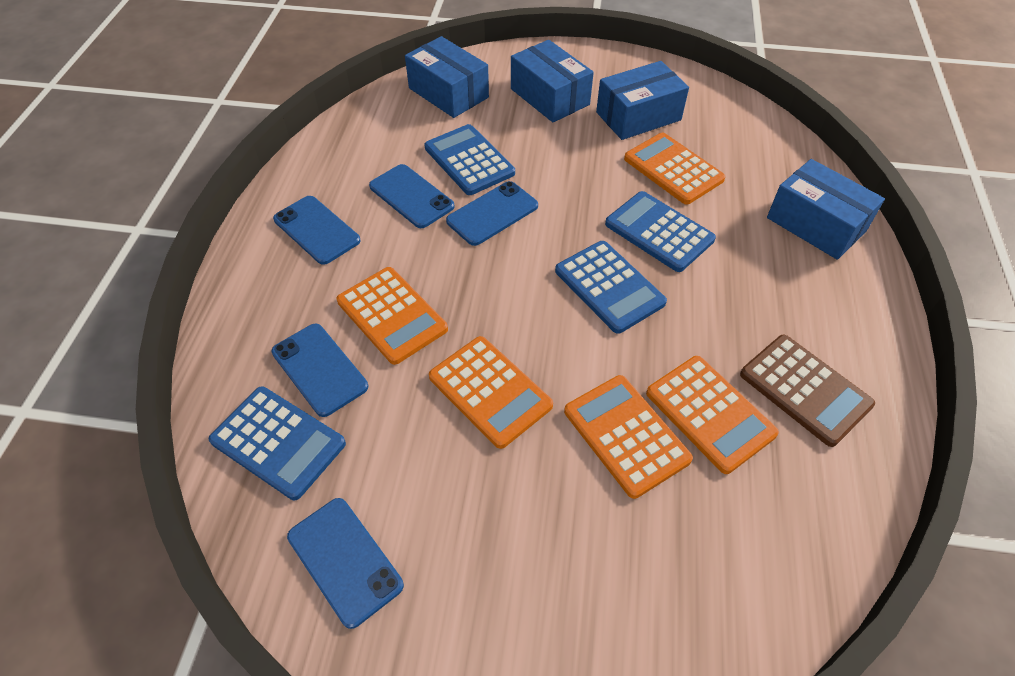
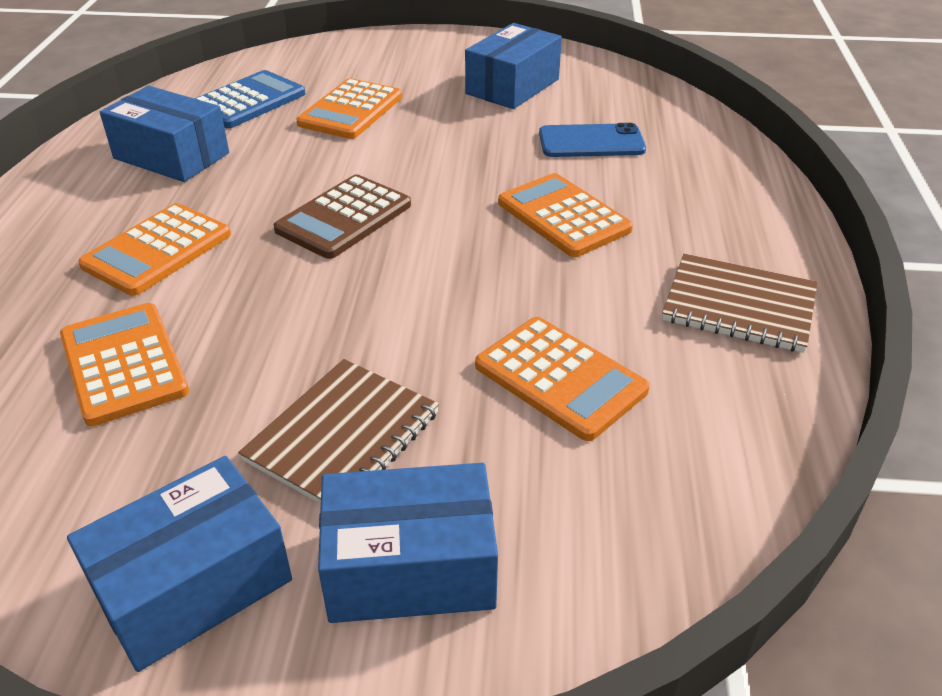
blue calculator: 4 -> 1
blue phone: 5 -> 1
brown notebook: 0 -> 2

